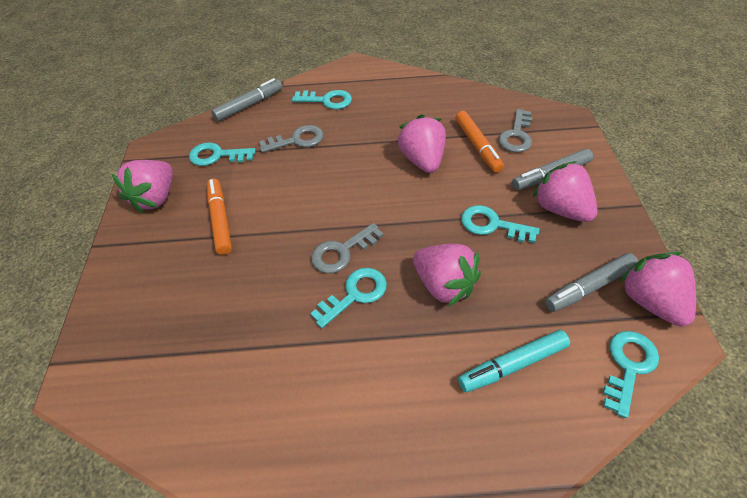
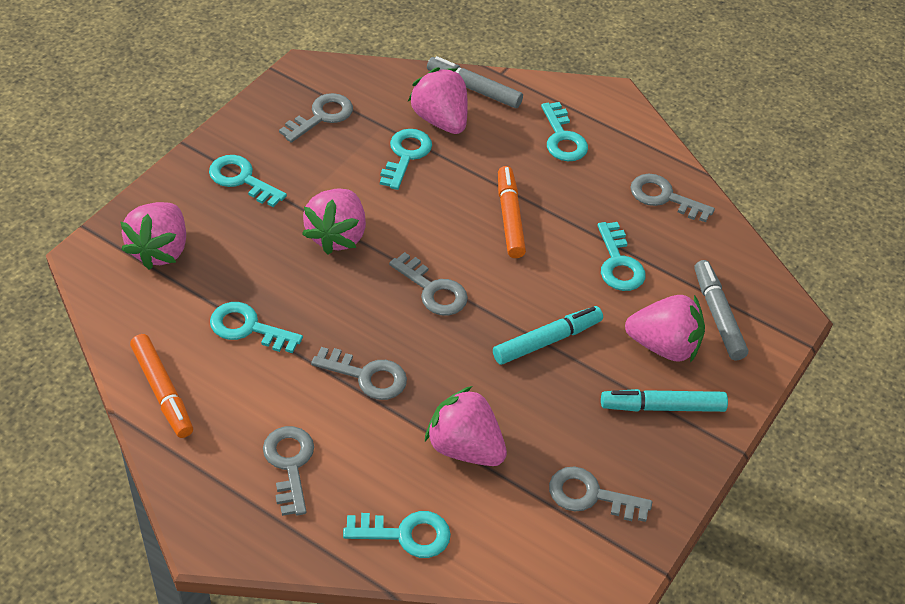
grey key: 3 -> 6
grey marker: 3 -> 2
turquoise key: 5 -> 6
turquoise marker: 1 -> 2

